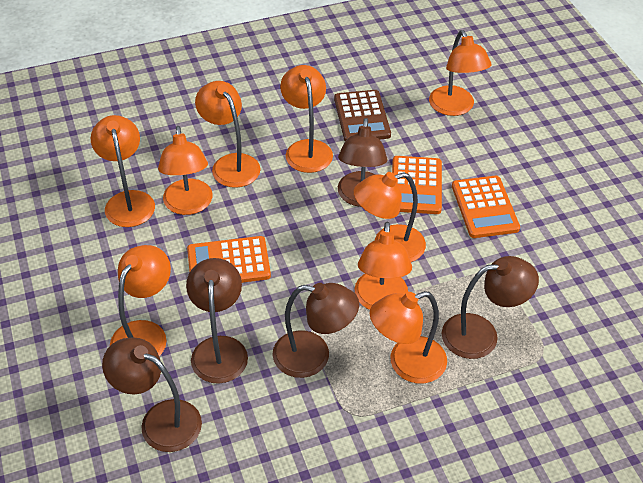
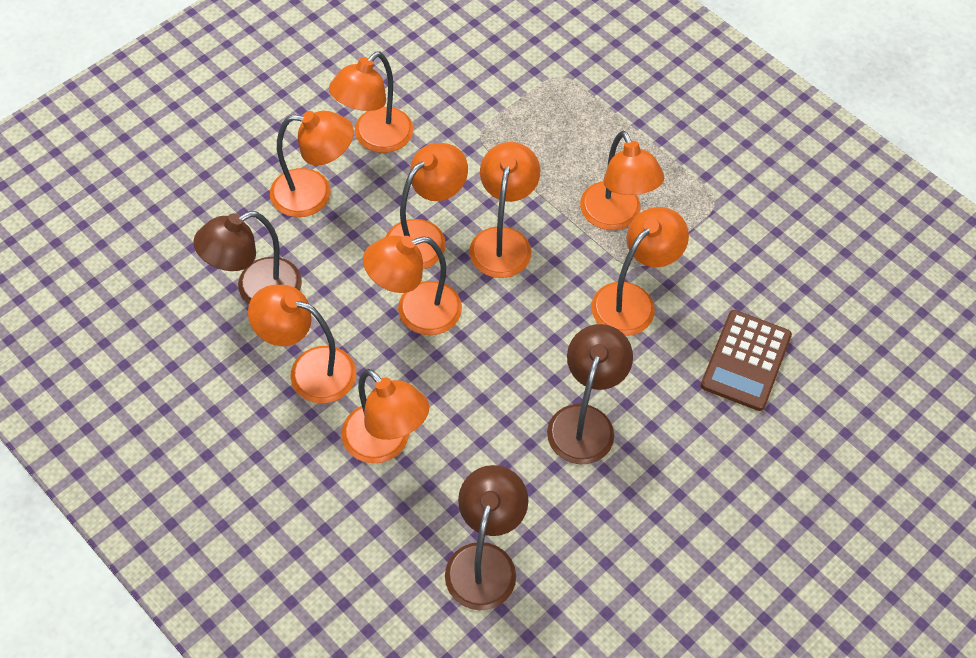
brown lamp: 5 -> 3
orange calculator: 3 -> 0

